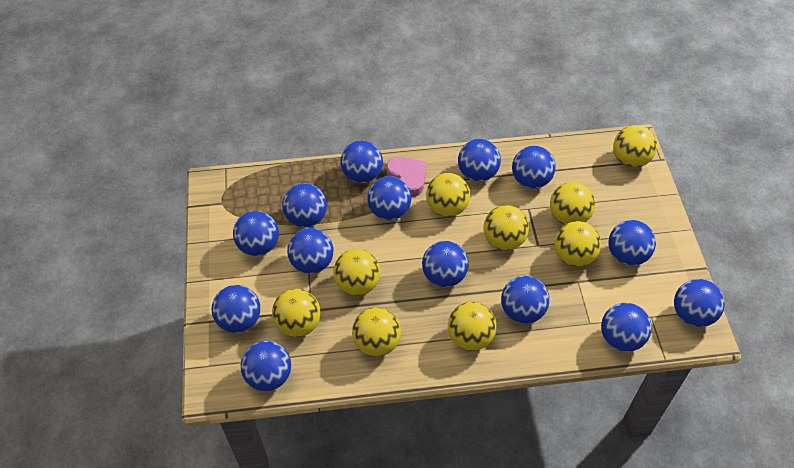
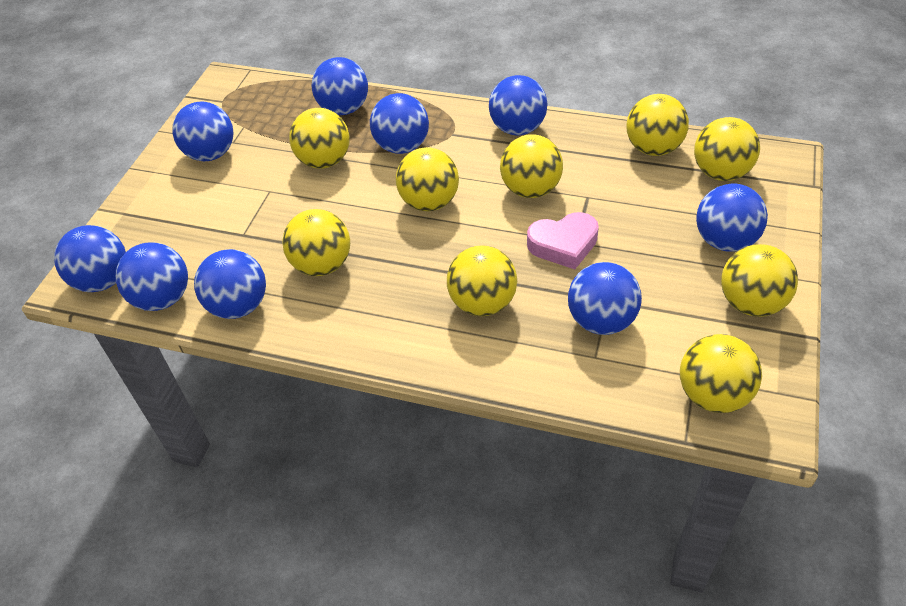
blue ball: 14 -> 9

